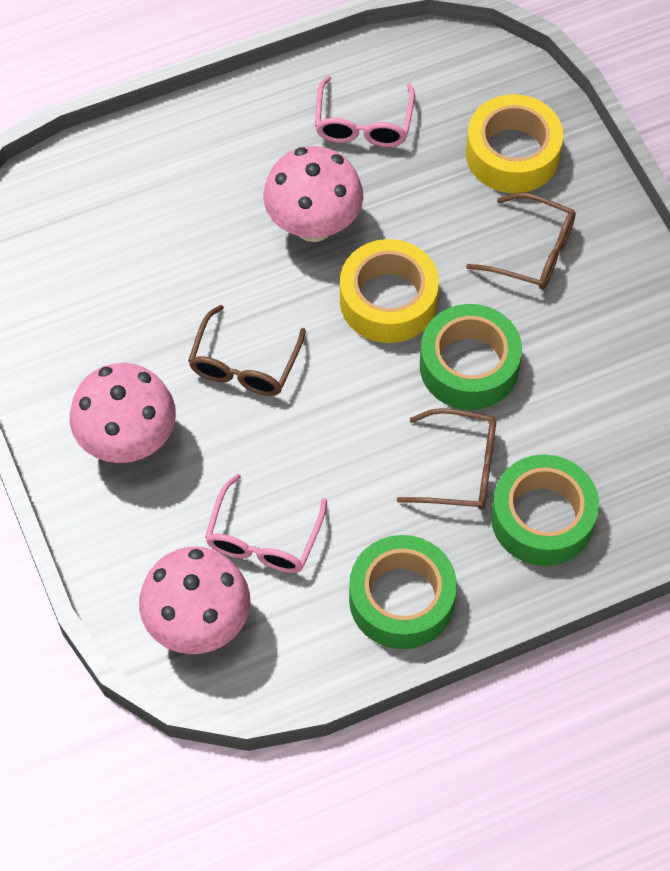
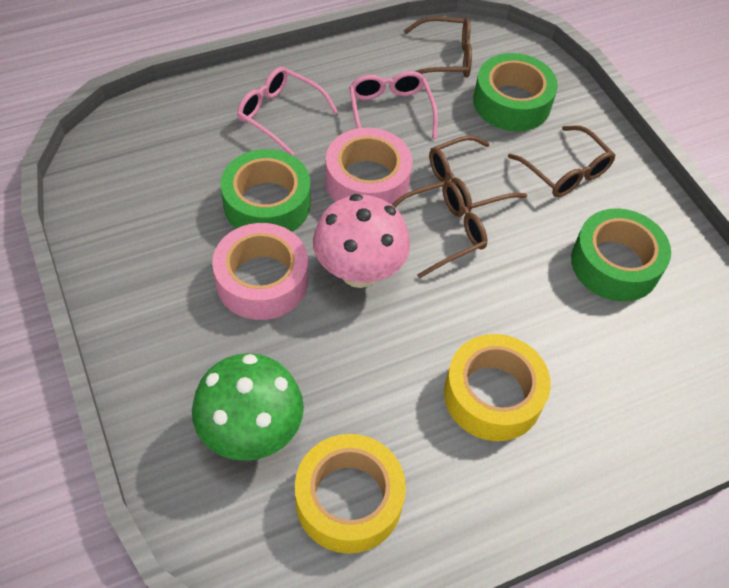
brown glasses: 3 -> 4
green mushroom: 0 -> 1
pink mushroom: 3 -> 1
pink tape: 0 -> 2

